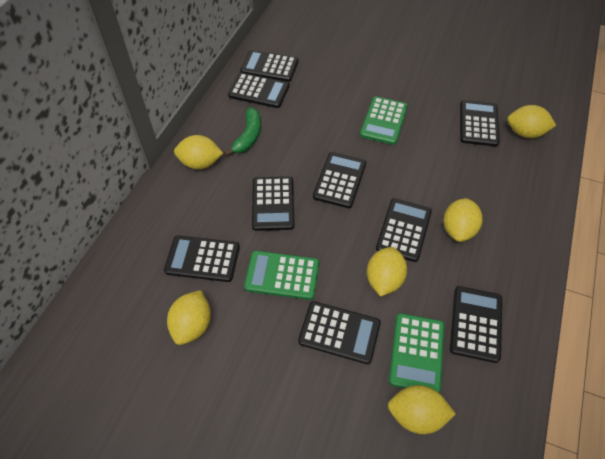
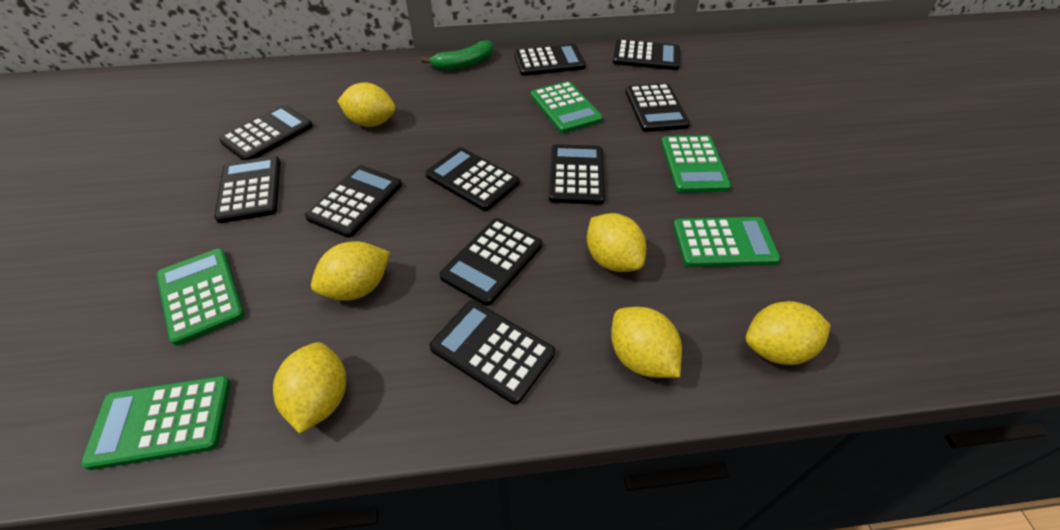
black calculator: 9 -> 10
green calculator: 3 -> 5

